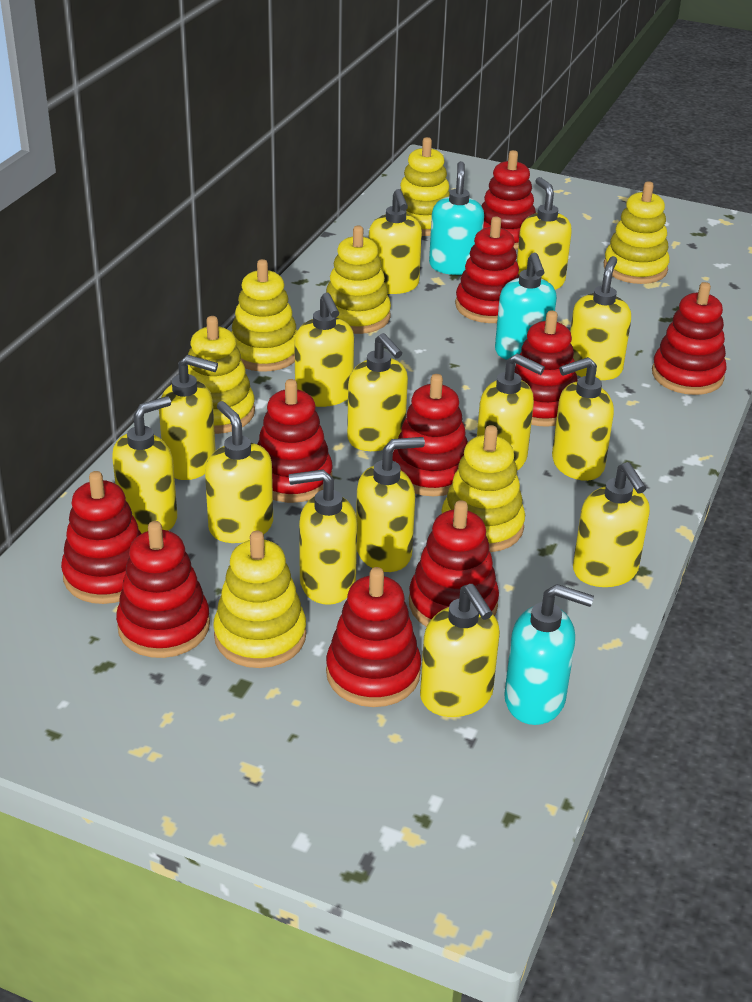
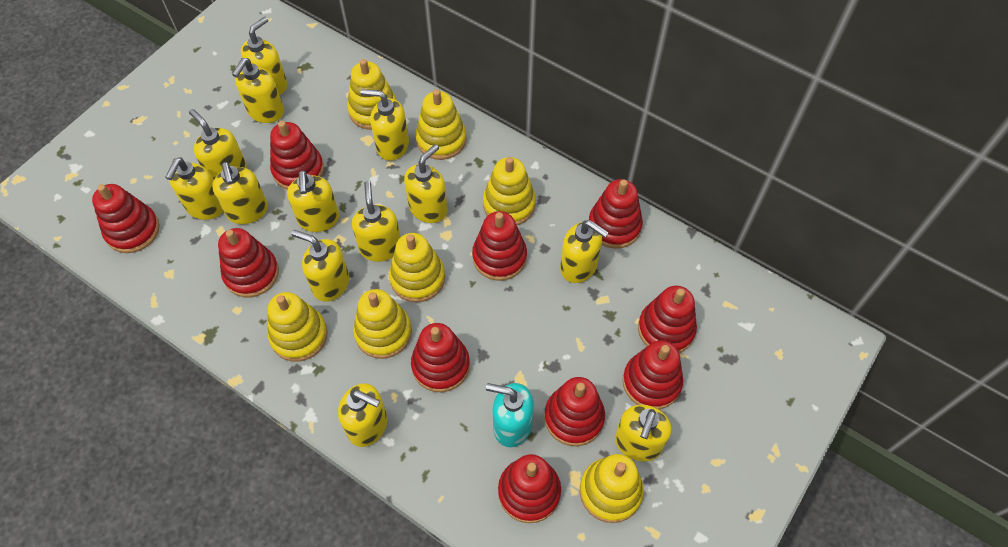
turquoise soap dispenser: 3 -> 1
yellow soap dispenser: 14 -> 13

